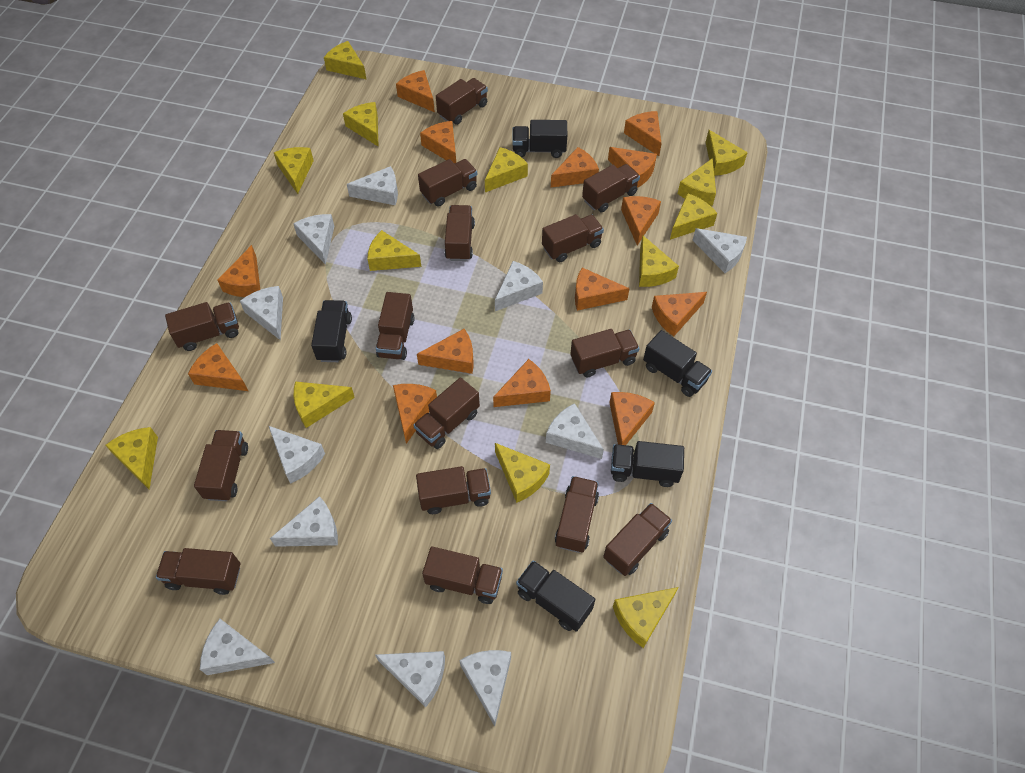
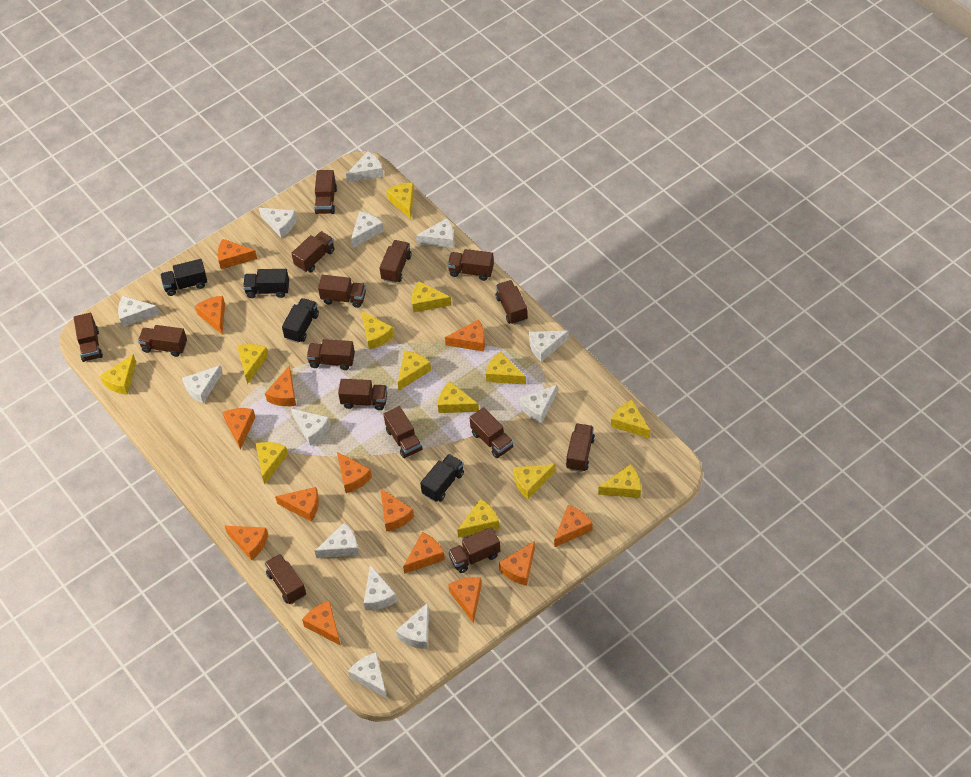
black truck: 5 -> 4
white cheese: 11 -> 13

